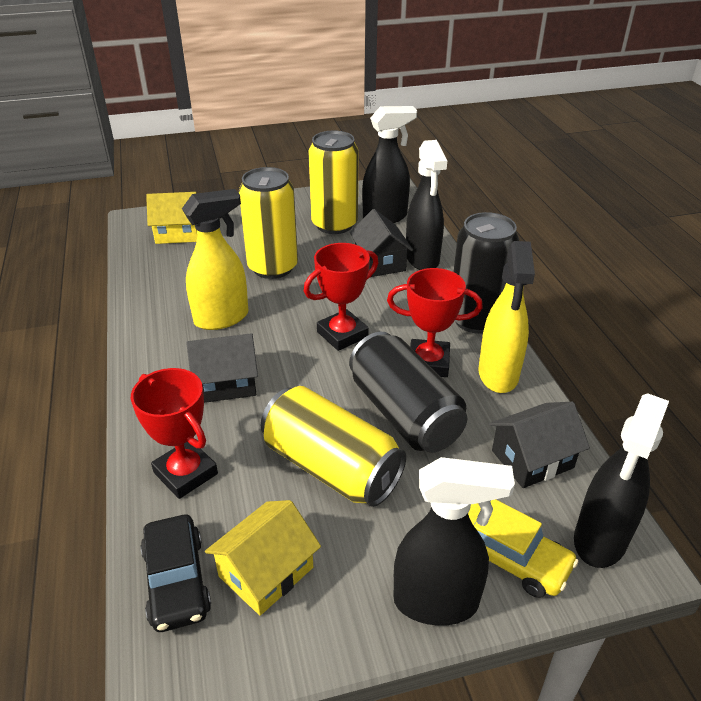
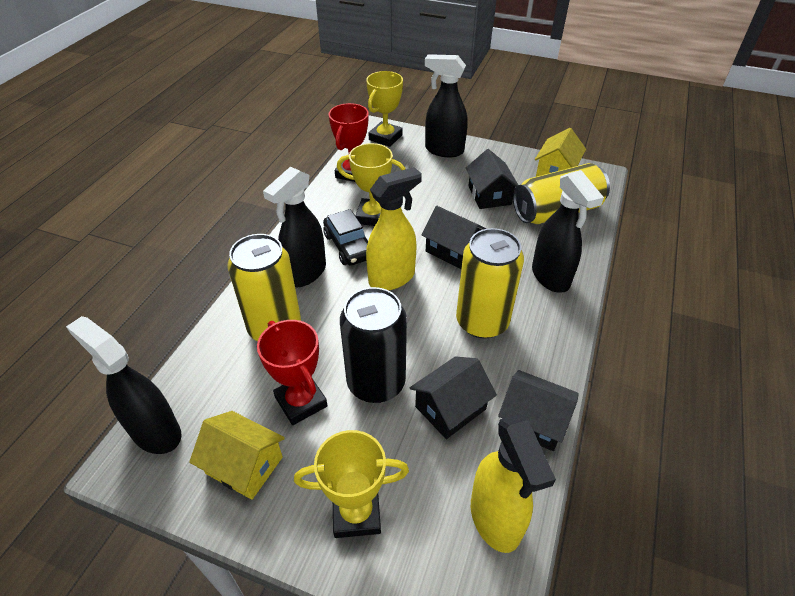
black can: 2 -> 1
black house: 3 -> 4
red trophy: 3 -> 2
yellow car: 1 -> 0
yellow trophy: 0 -> 3

